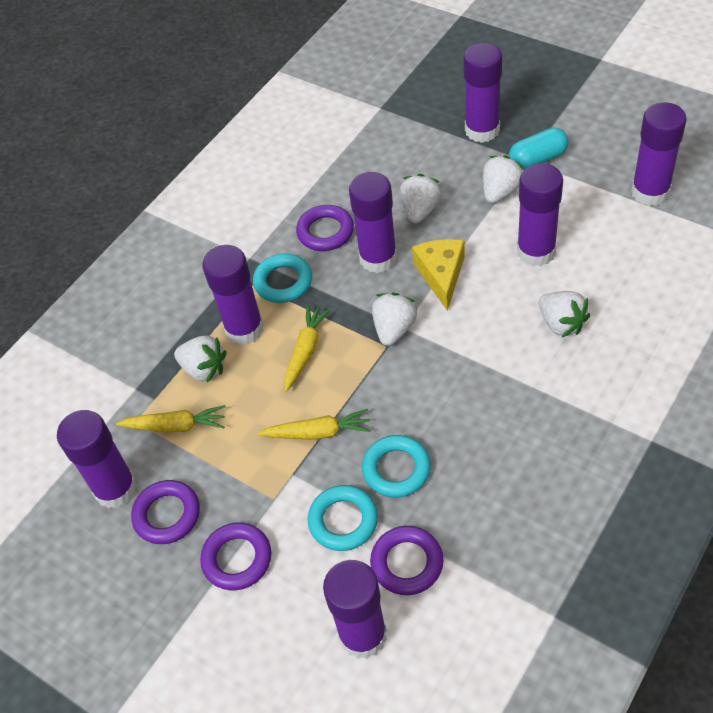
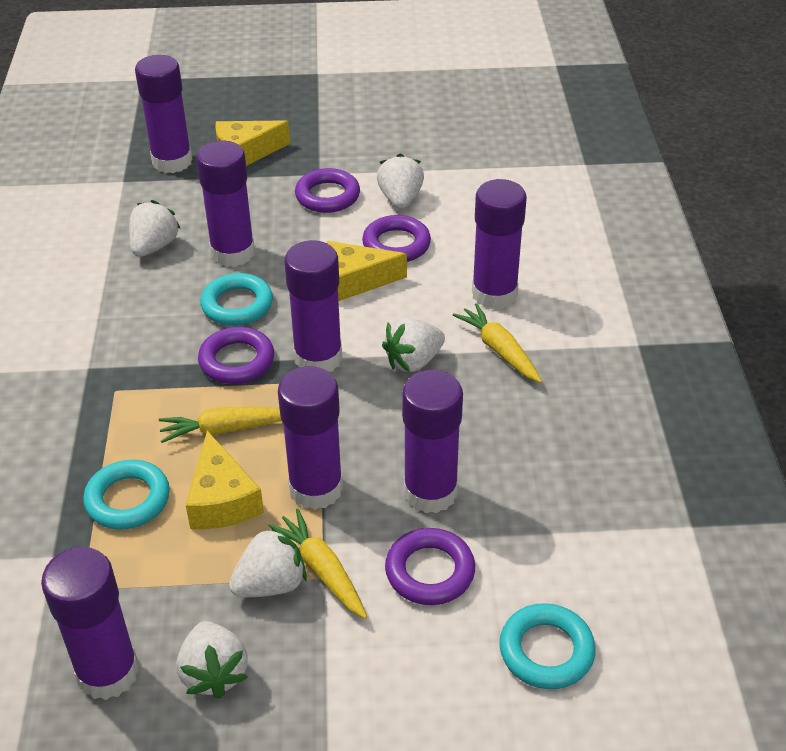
turquoise capsule: 1 -> 0
yellow cheese: 1 -> 3

